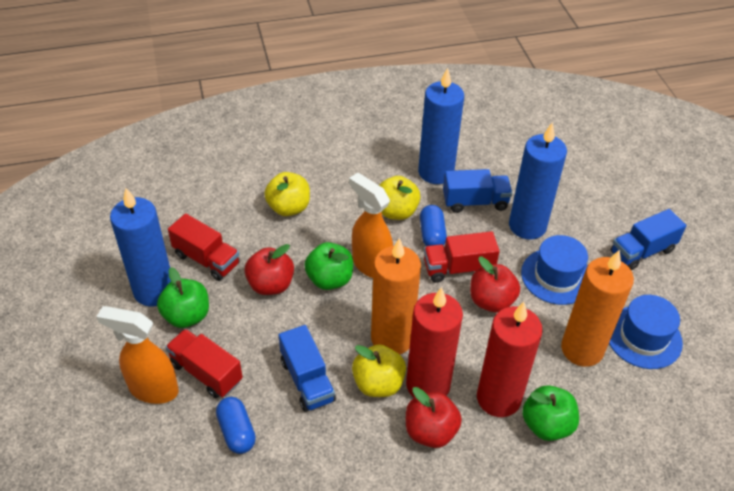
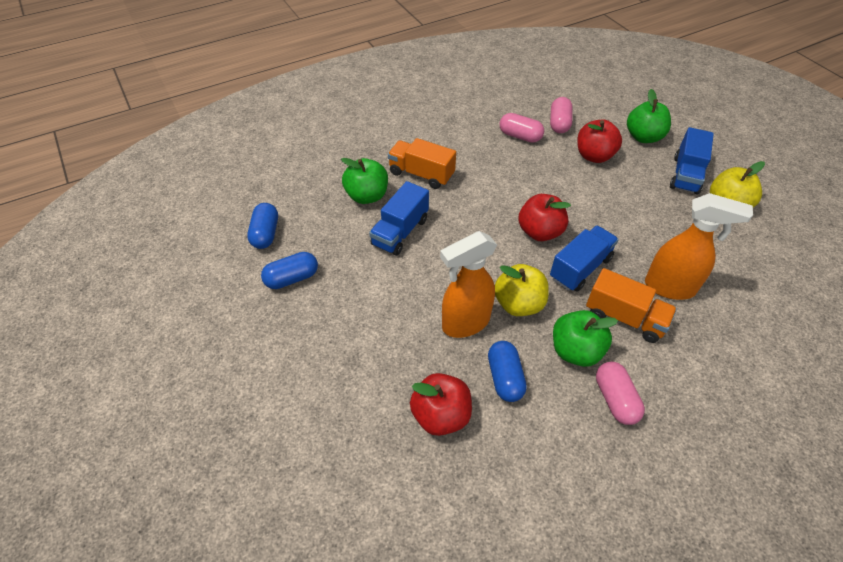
blue candle: 3 -> 0
blue capsule: 2 -> 3
blue hat: 2 -> 0
orange candle: 2 -> 0
orange truck: 0 -> 2
pink capsule: 0 -> 3
red candle: 2 -> 0
red truck: 3 -> 0
yellow apple: 3 -> 2

